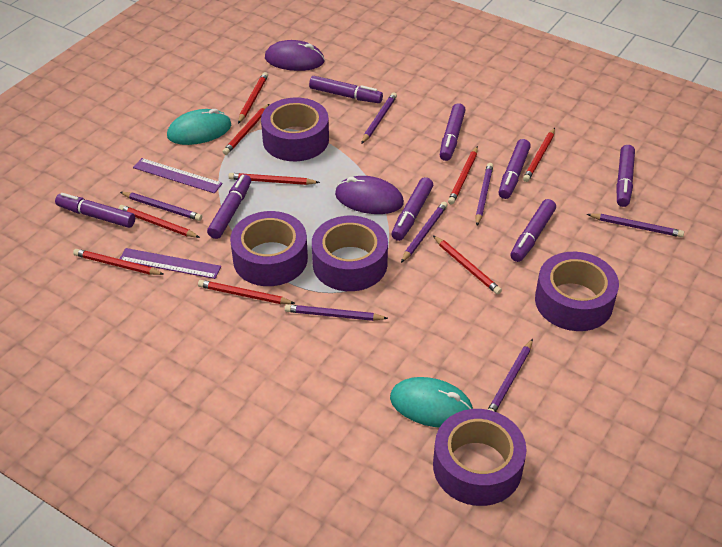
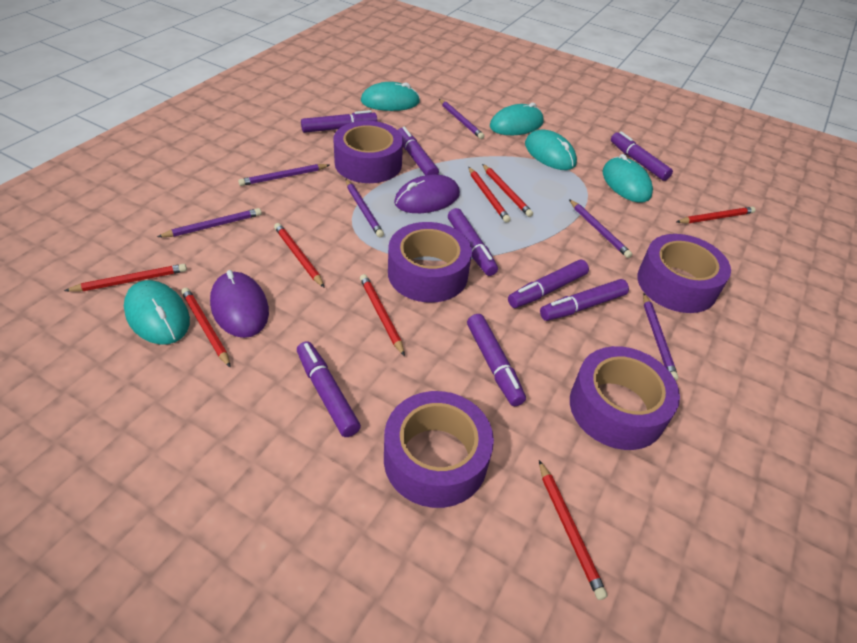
purple pencil: 7 -> 6
purple ruler: 2 -> 0
red pencil: 9 -> 8
turquoise mouse: 2 -> 5

